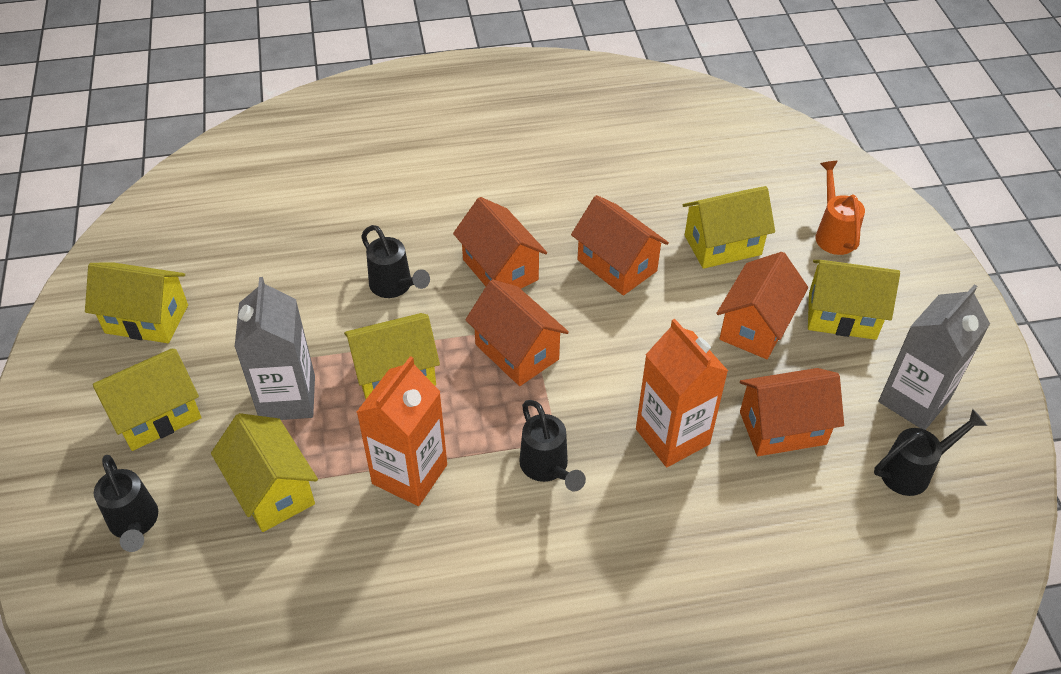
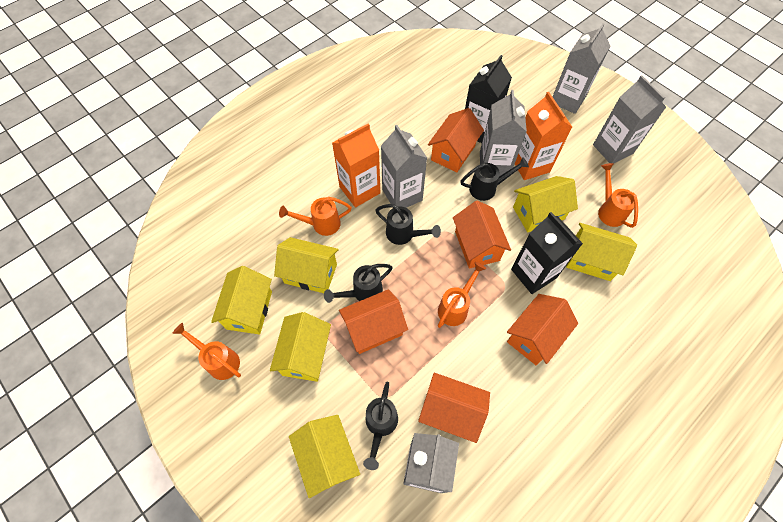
black carton: 0 -> 2
grey carton: 2 -> 5
orange watering can: 1 -> 4

